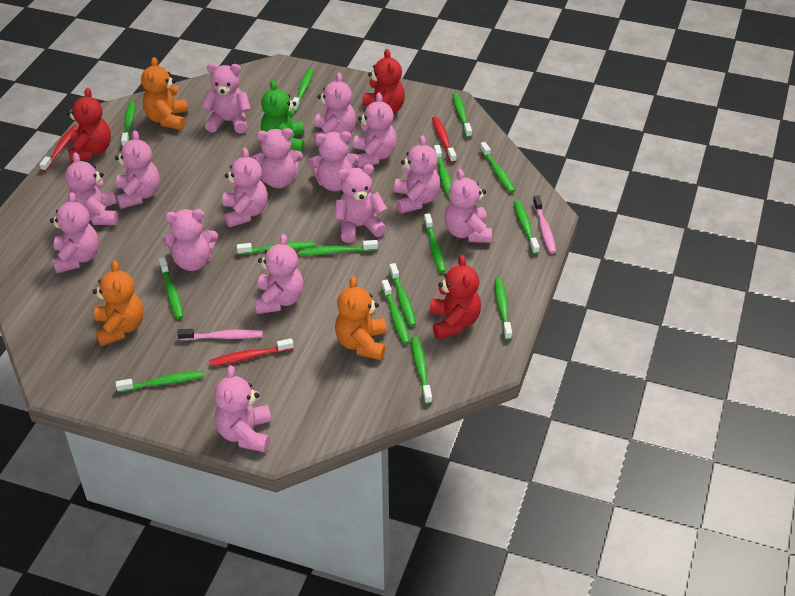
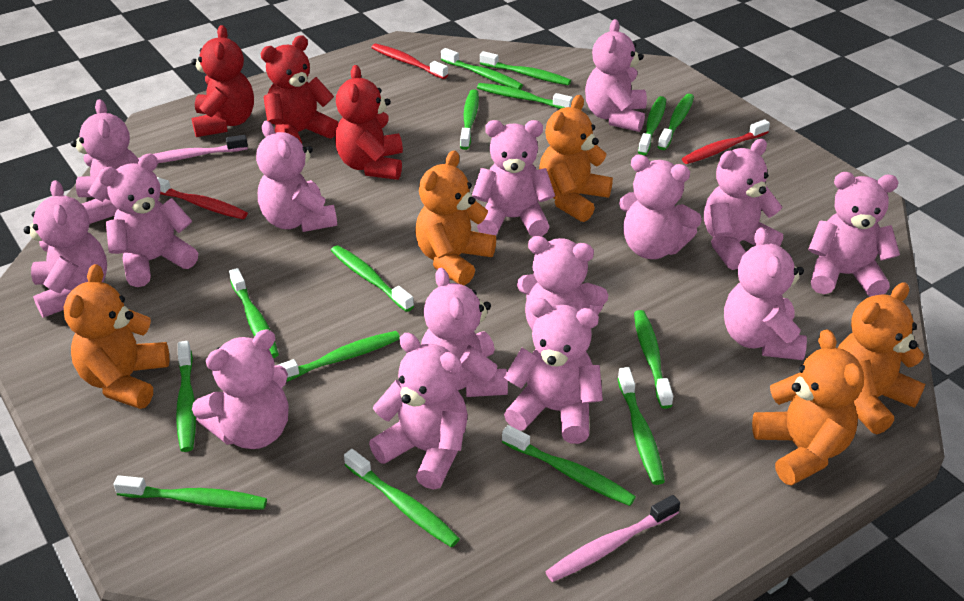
green teddy bear: 1 -> 0
orange teddy bear: 3 -> 5

